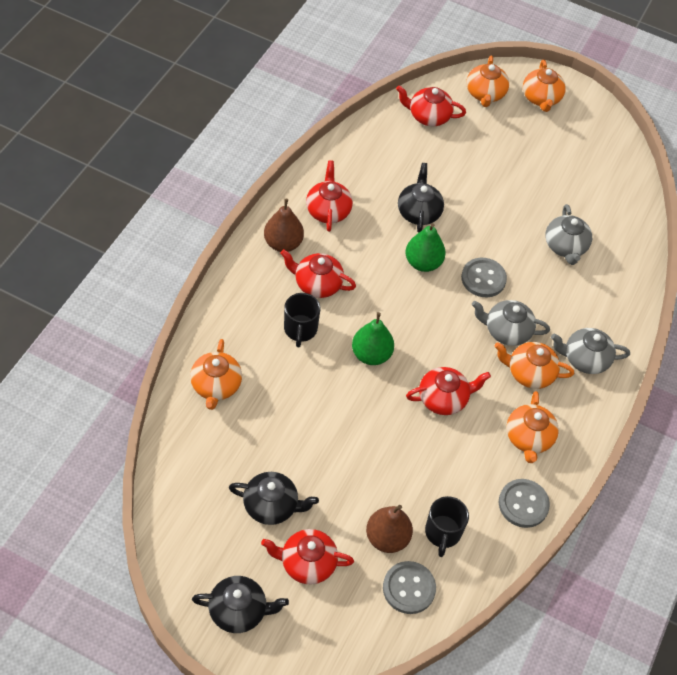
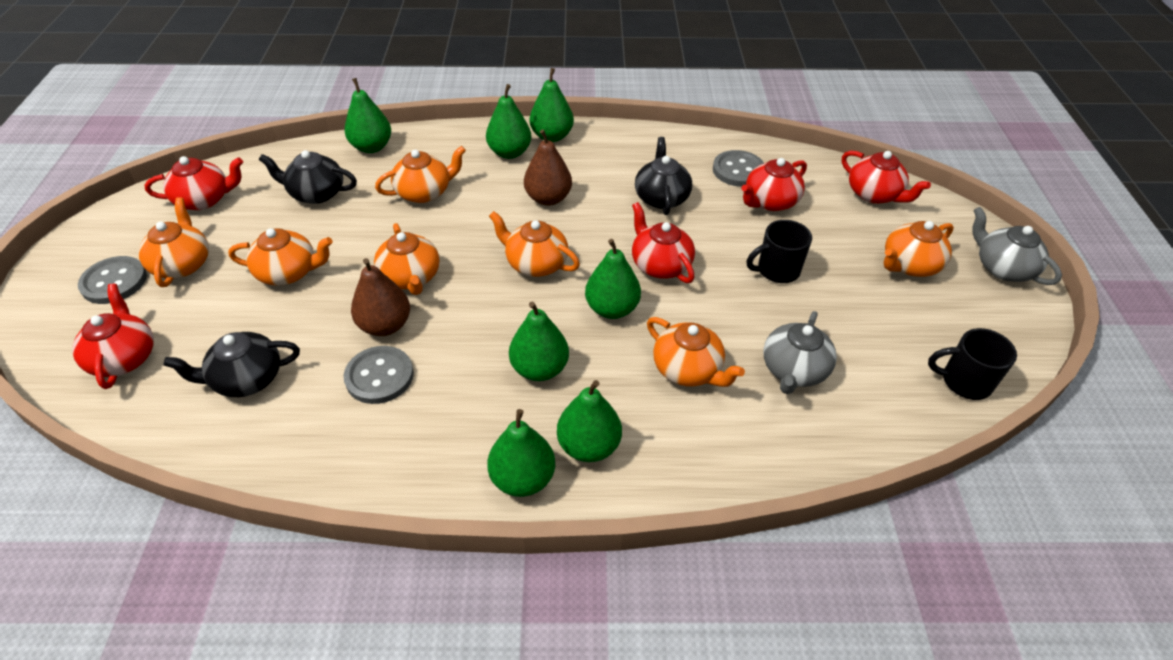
green pear: 2 -> 7
grey teapot: 3 -> 2
orange teapot: 5 -> 7

